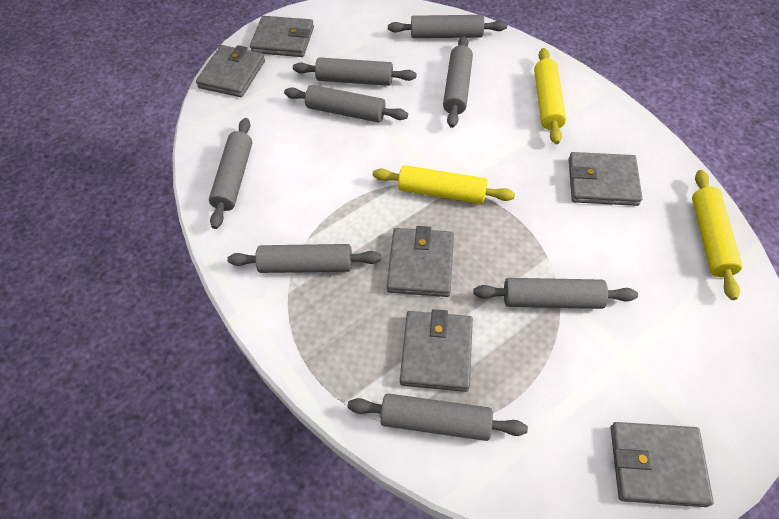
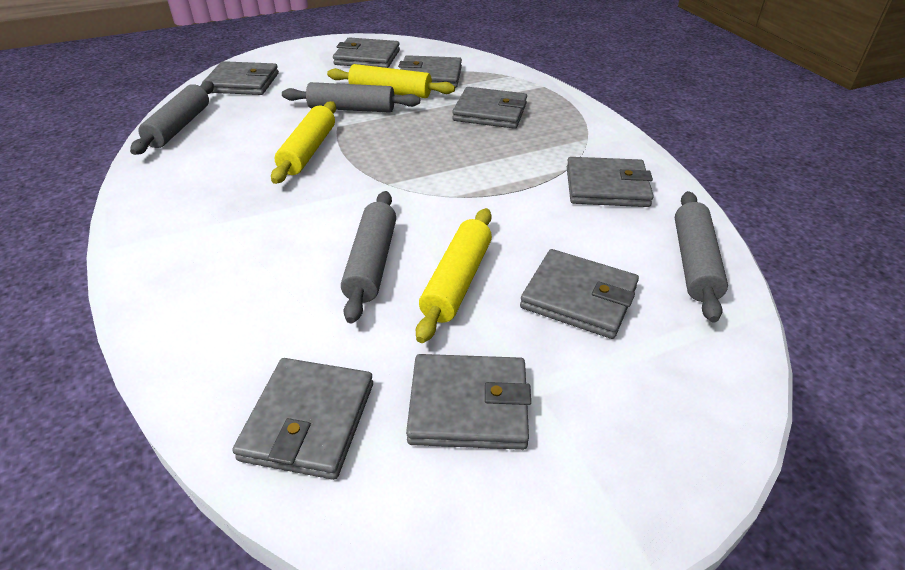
grey rolling pin: 8 -> 4
grey wallet: 6 -> 8

